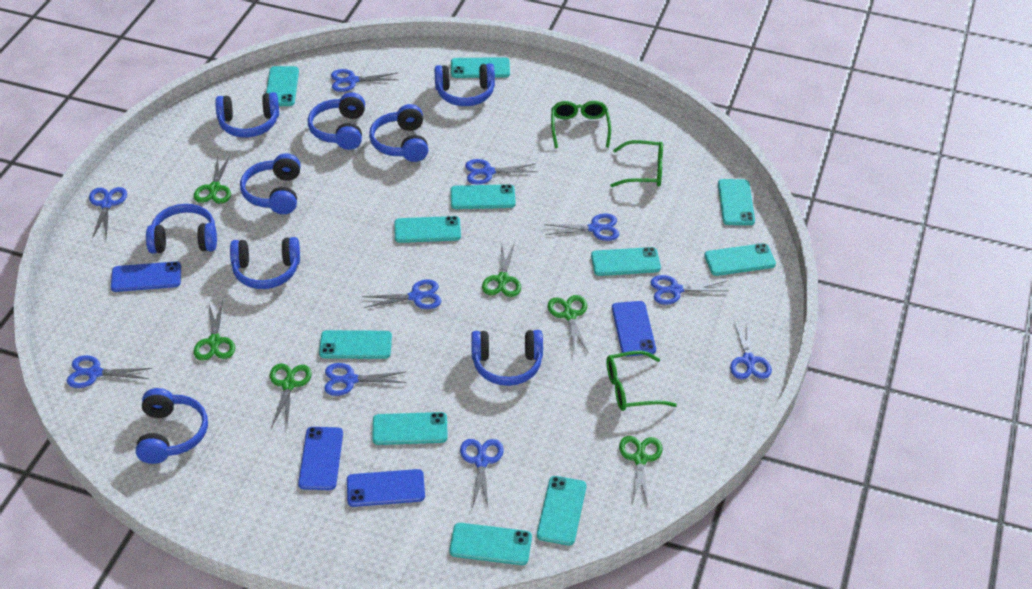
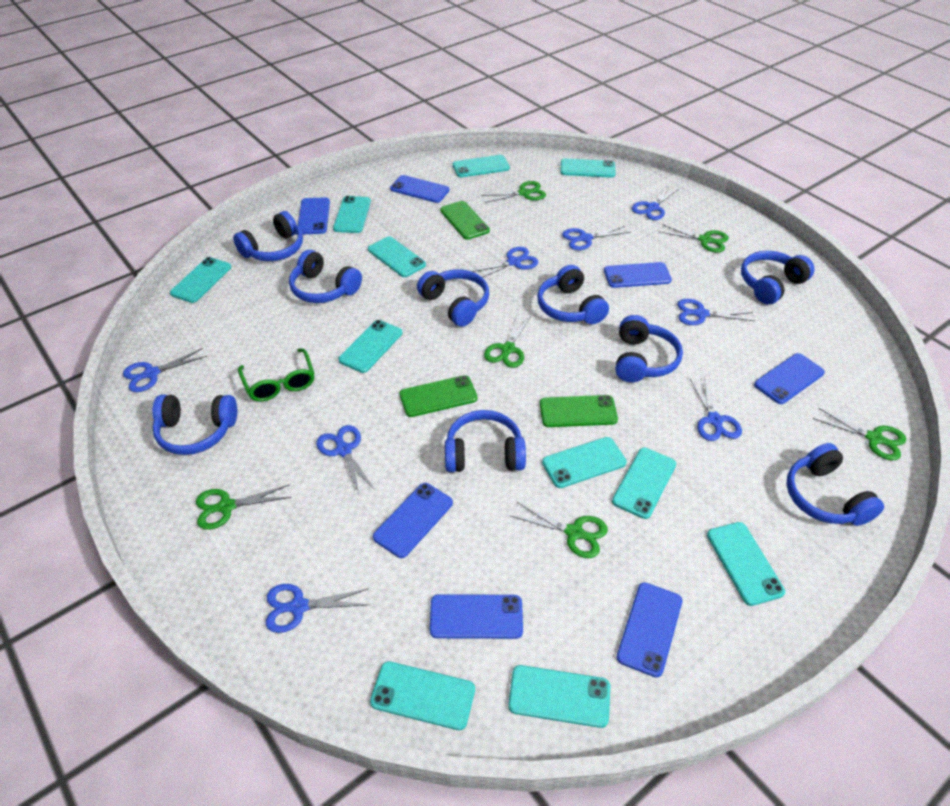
blue phone: 4 -> 7
blue scissors: 10 -> 8
green glasses: 3 -> 1
green phone: 0 -> 3

